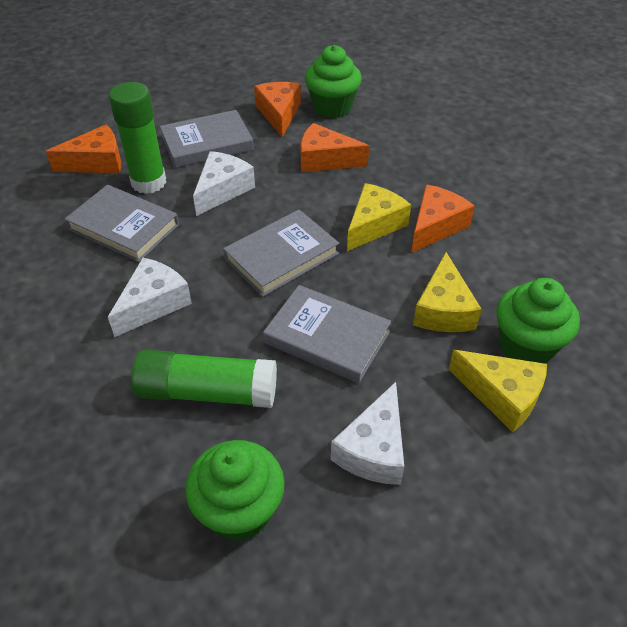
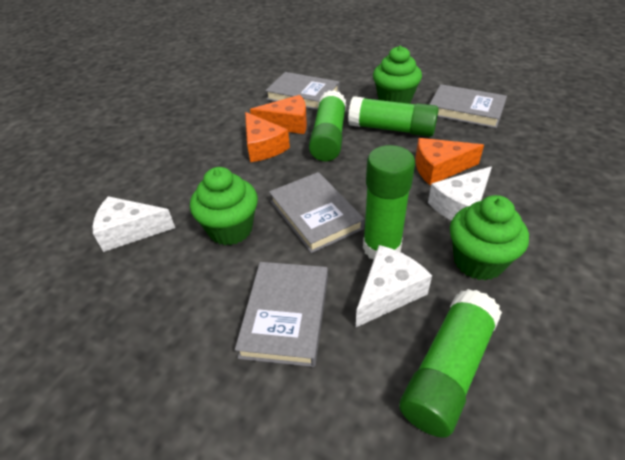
green glue stick: 2 -> 4
orange cheese: 4 -> 3
yellow cheese: 3 -> 0

